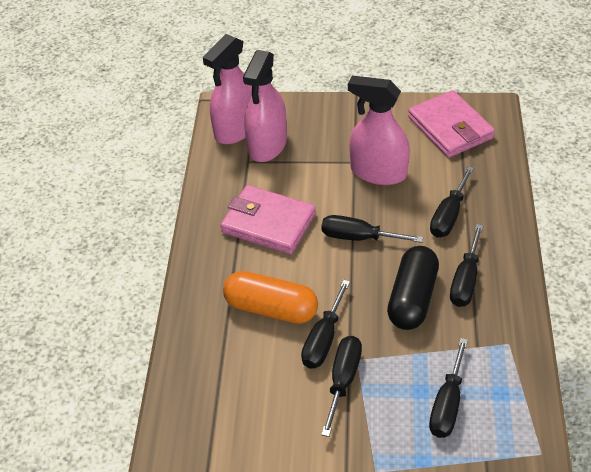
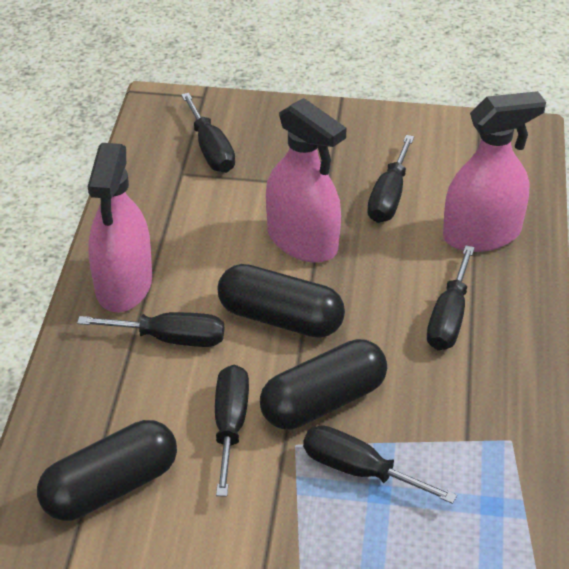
black capsule: 1 -> 3
orange capsule: 1 -> 0
pink wallet: 2 -> 0

